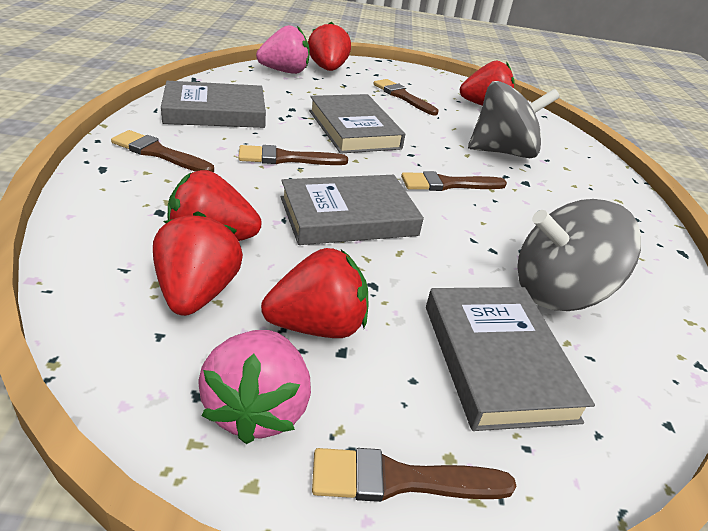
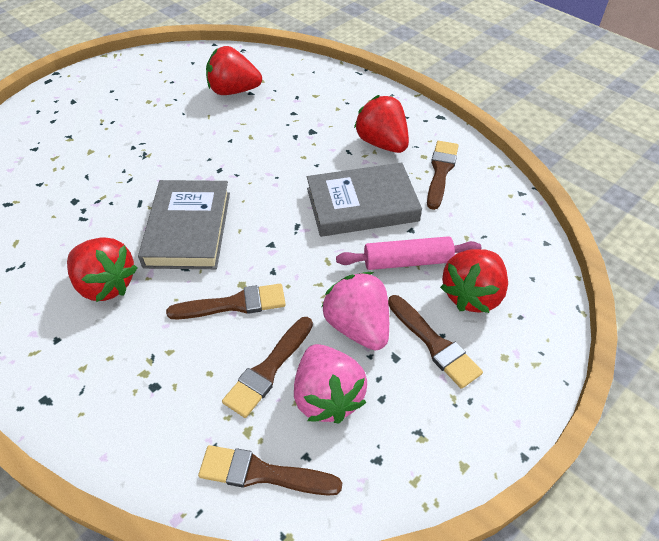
grey book: 4 -> 2
grey spinning top: 2 -> 0
pink rolling pin: 0 -> 1
red strawberry: 5 -> 4

